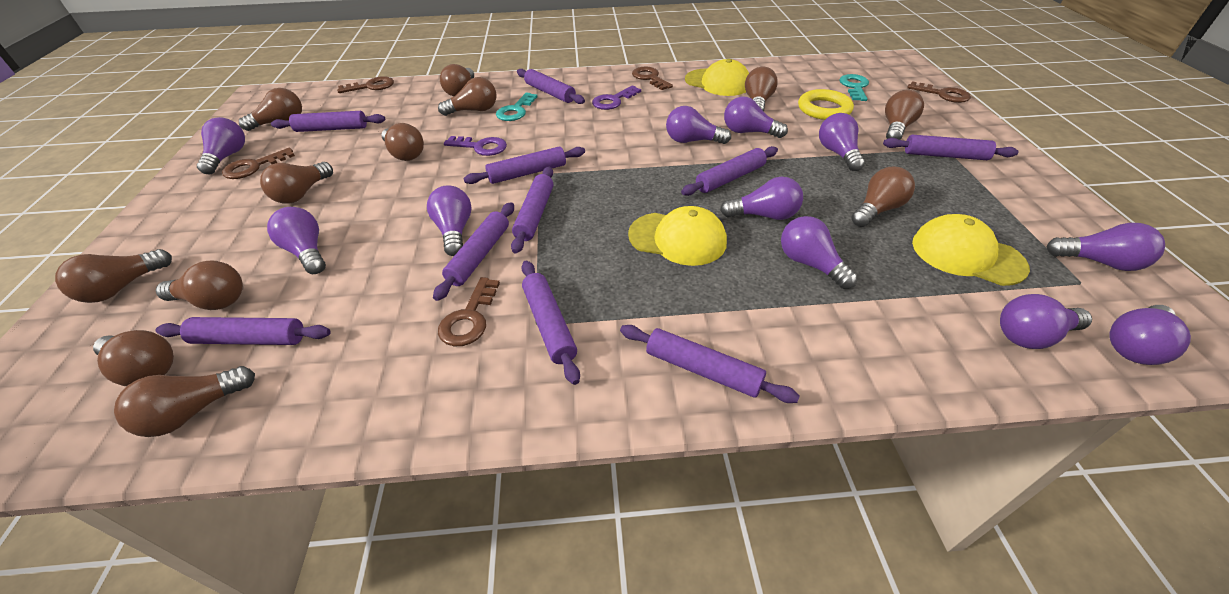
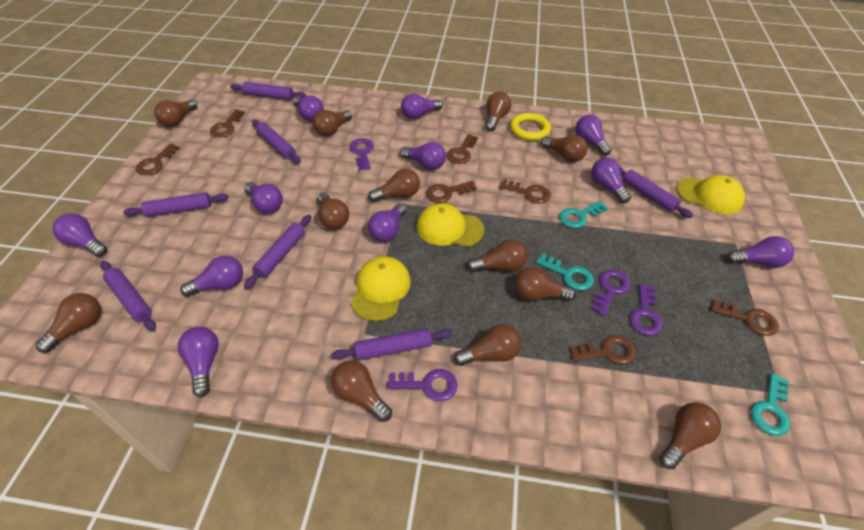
brown key: 5 -> 7
purple key: 2 -> 4
purple rolling pin: 10 -> 7
turquoise key: 2 -> 3

